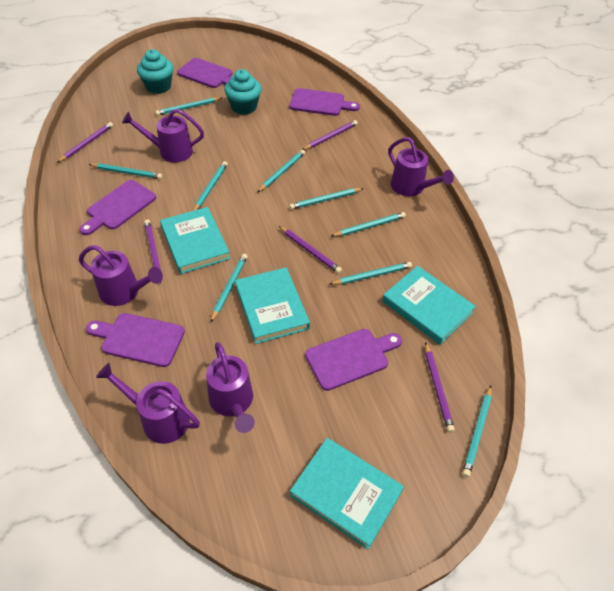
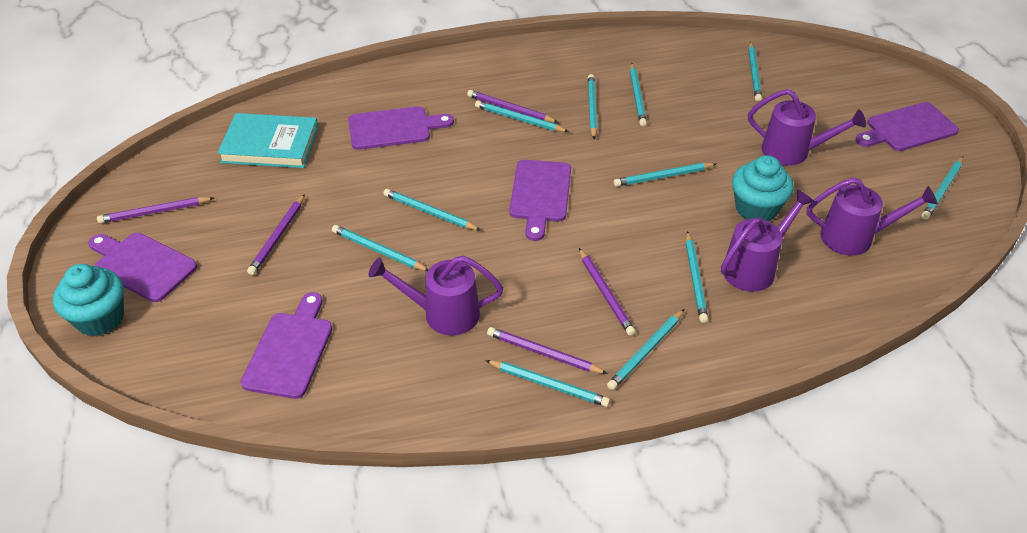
purple watering can: 5 -> 4
turquoise book: 4 -> 1
turquoise pencil: 9 -> 11

